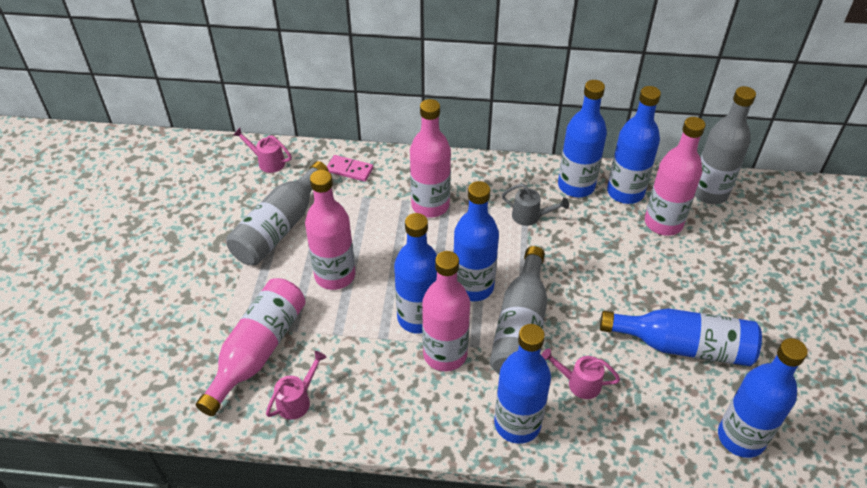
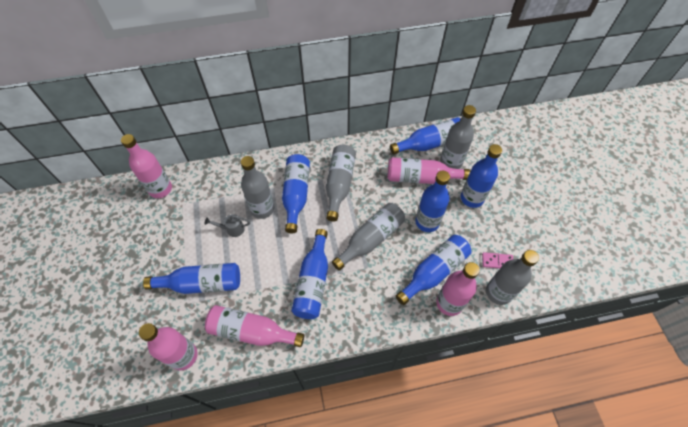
grey bottle: 3 -> 5
pink watering can: 3 -> 0

